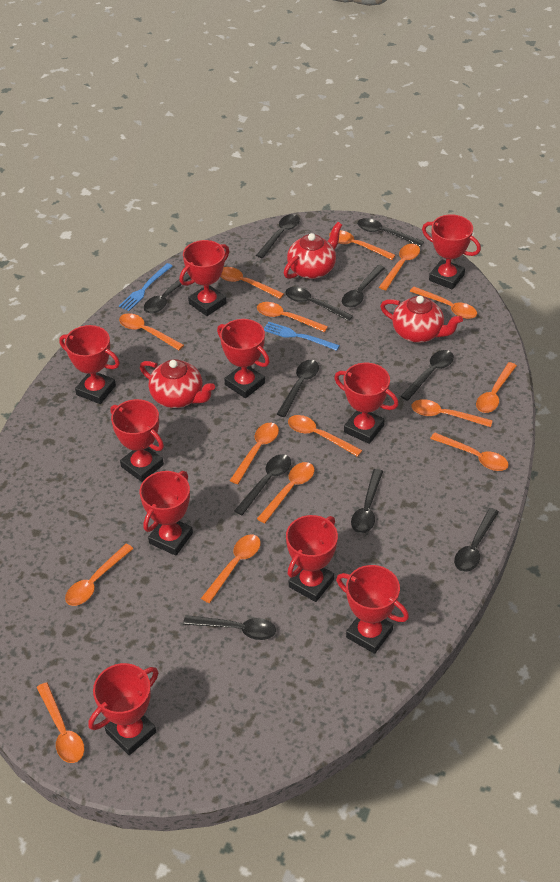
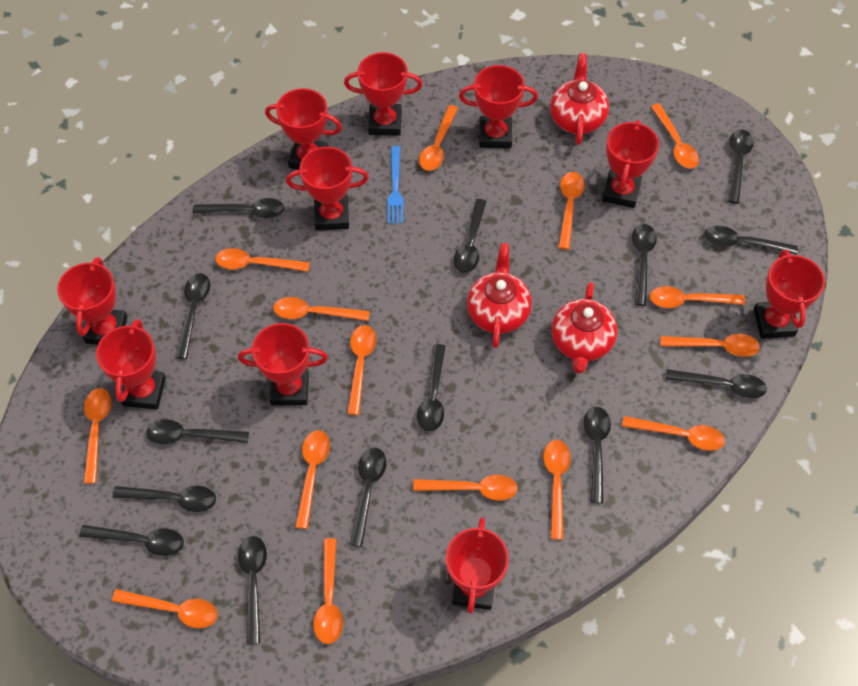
black spoon: 11 -> 14
blue fork: 2 -> 1

